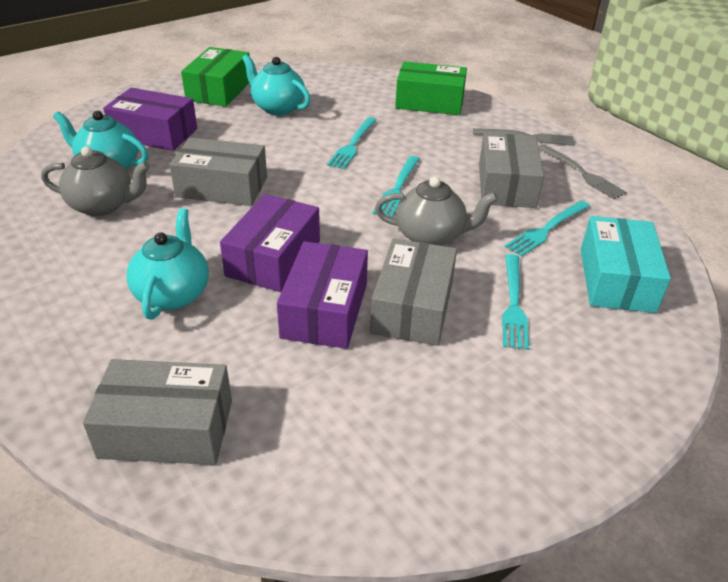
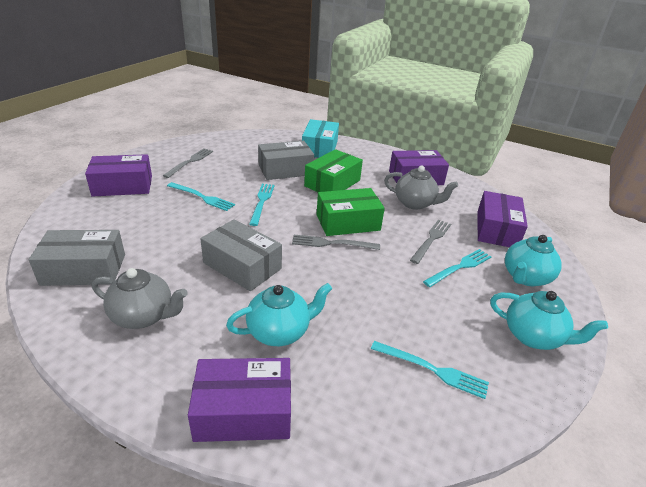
grey box: 4 -> 3
grey fork: 2 -> 3
purple box: 3 -> 4

